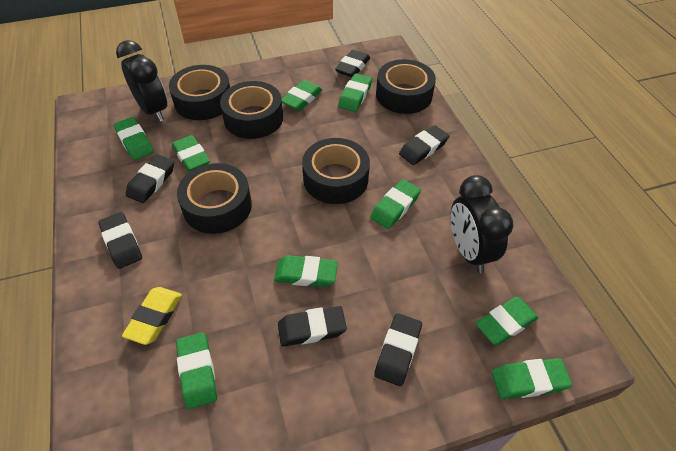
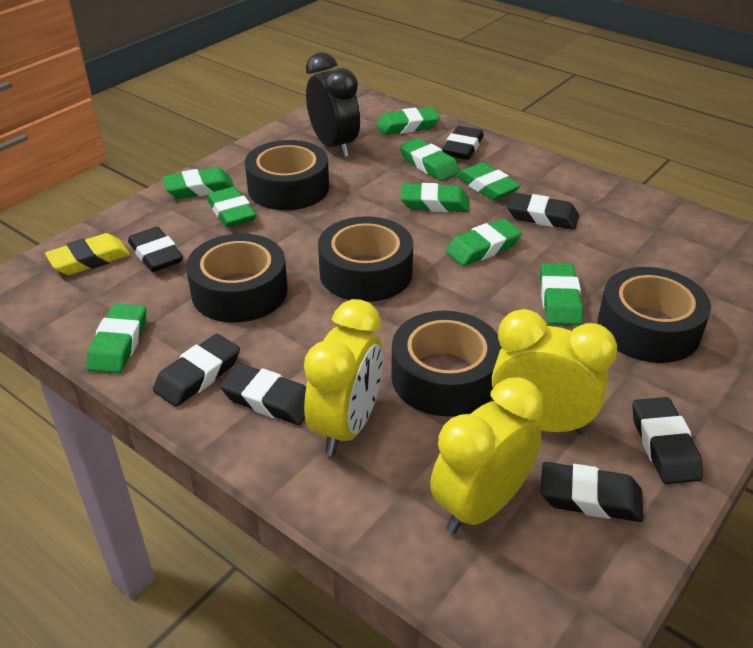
black clock: 2 -> 1
black eraser: 6 -> 7
yellow clock: 0 -> 3

